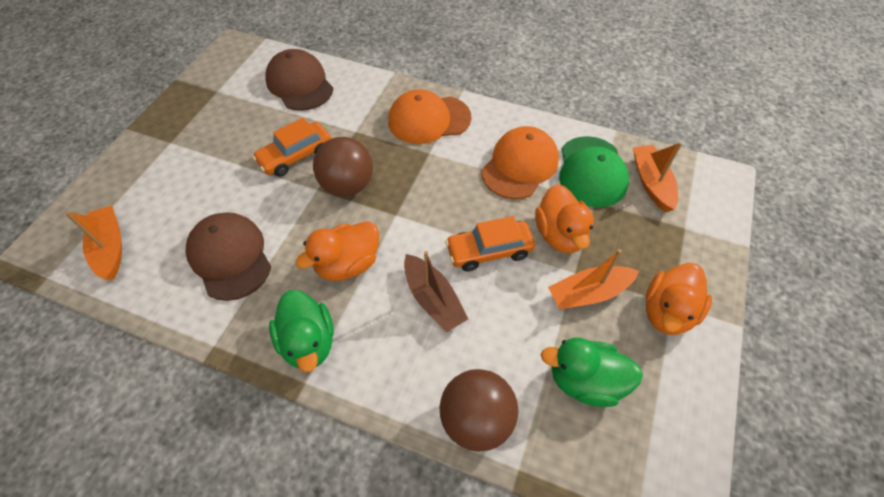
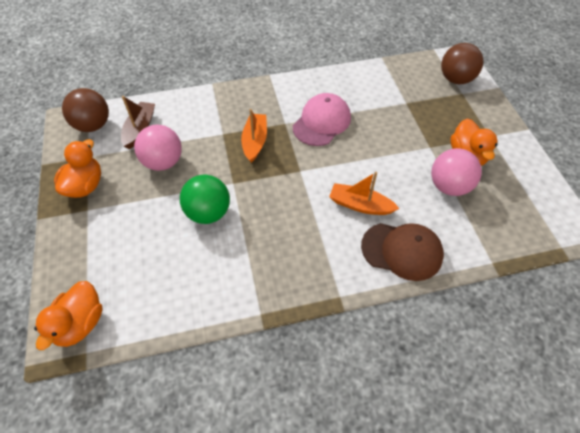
brown cap: 2 -> 1
green ball: 0 -> 1
green cap: 1 -> 0
green duck: 2 -> 0
orange boat: 3 -> 2
orange cap: 2 -> 0
orange car: 2 -> 0
pink ball: 0 -> 2
pink cap: 0 -> 1

